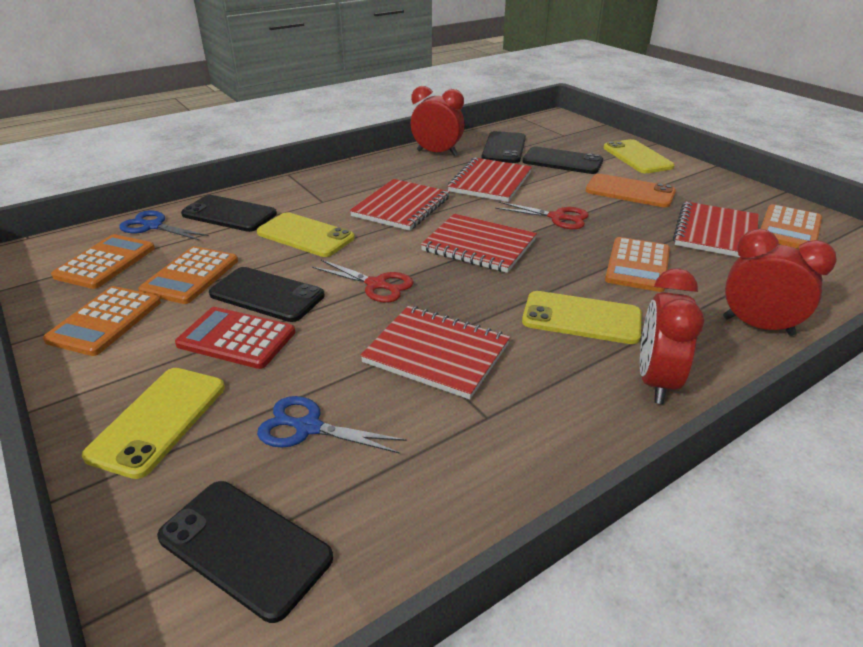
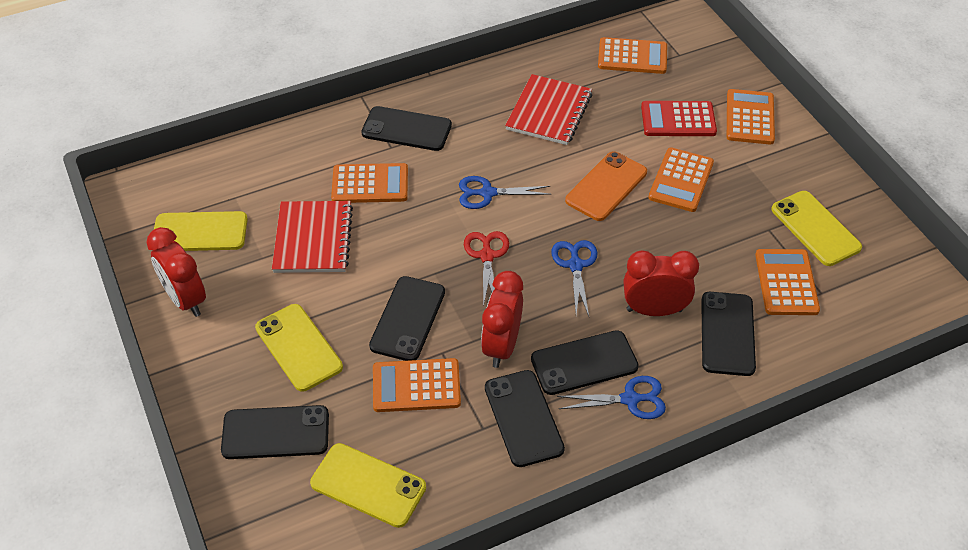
black phone: 5 -> 6
blue scissors: 2 -> 3
orange calculator: 5 -> 6
red notebook: 5 -> 2
red scissors: 2 -> 1

